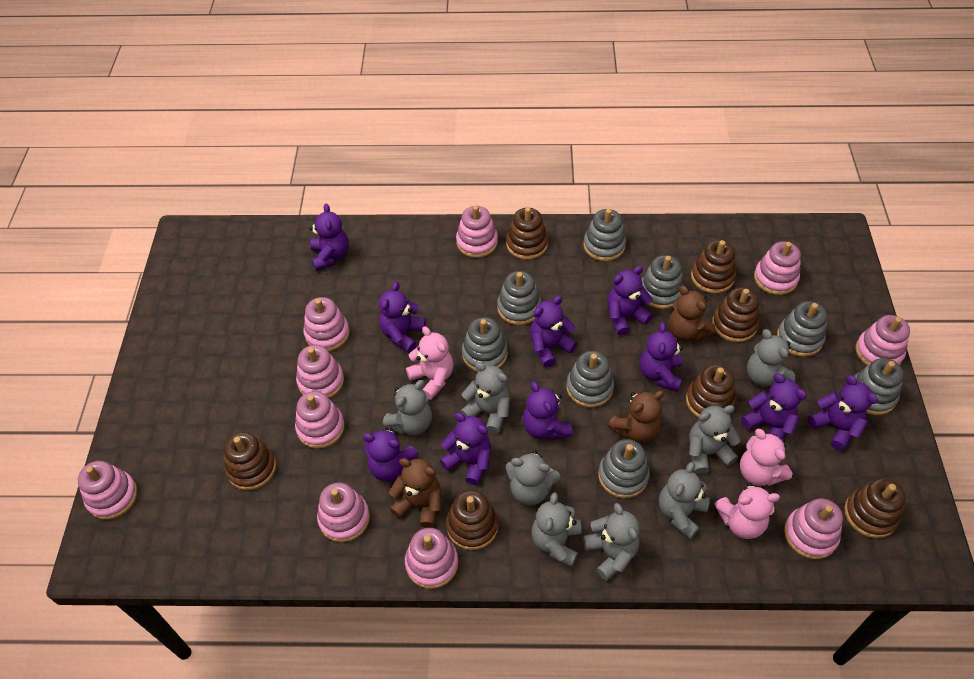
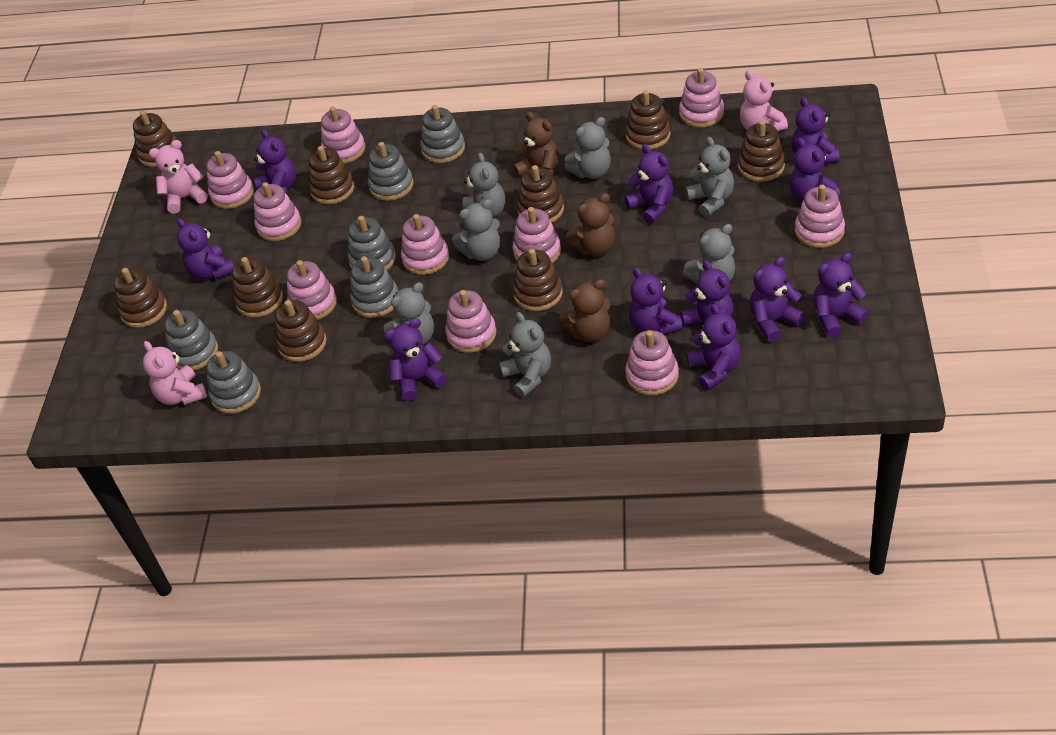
brown stacking toy: 7 -> 9
grey stacking toy: 8 -> 6
grey teddy bear: 8 -> 7
purple teddy bear: 10 -> 11

